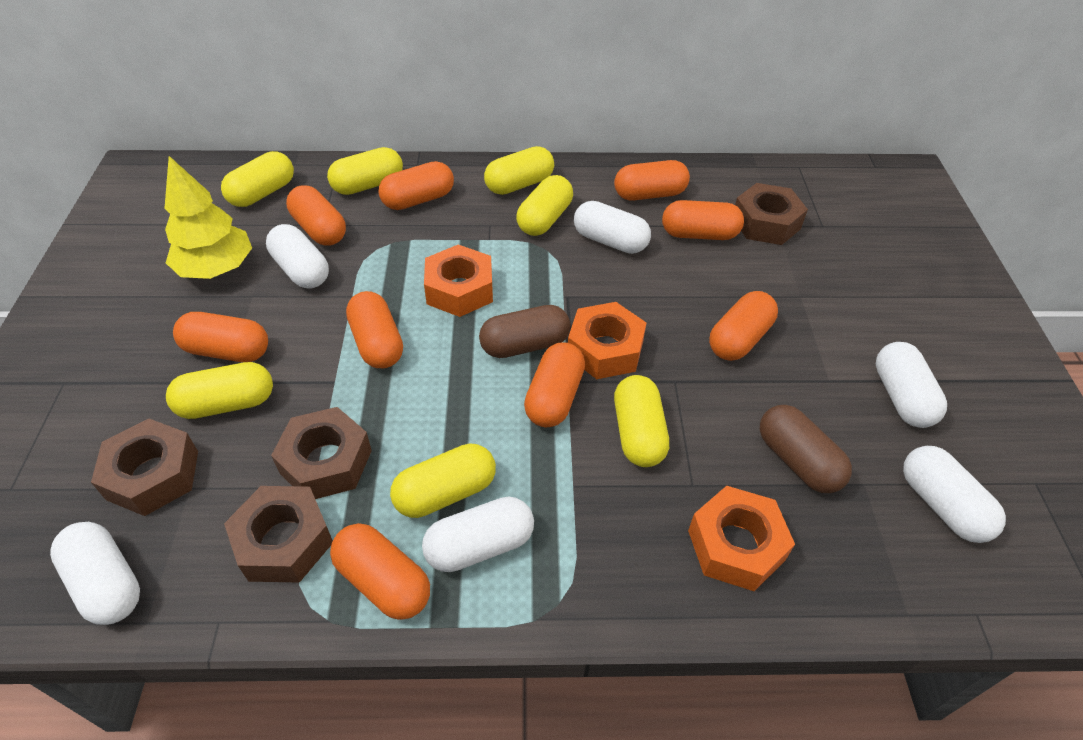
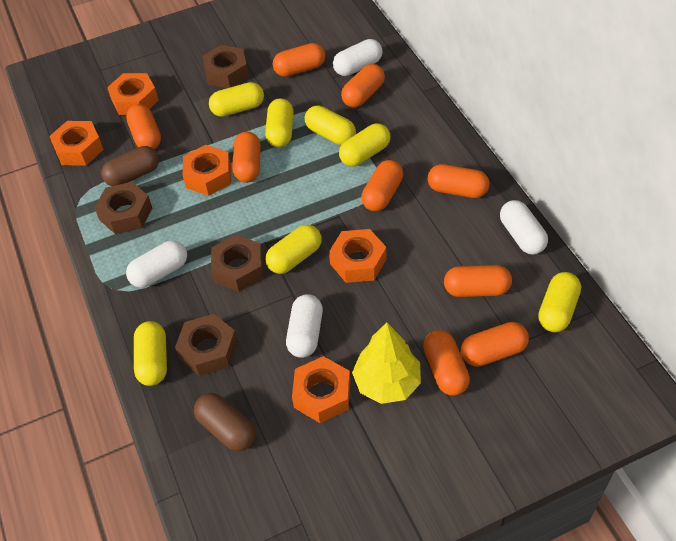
orange nut: 3 -> 5
white capsule: 6 -> 4

